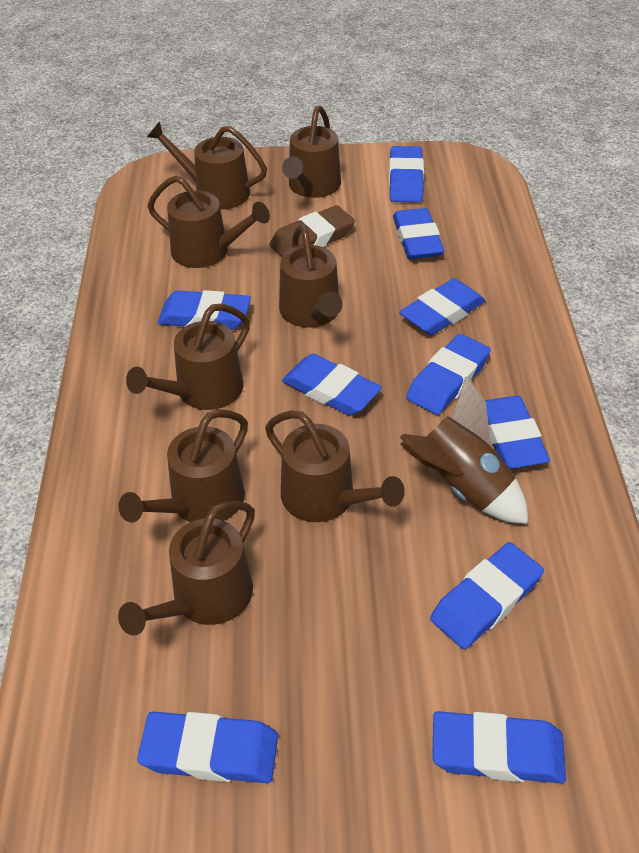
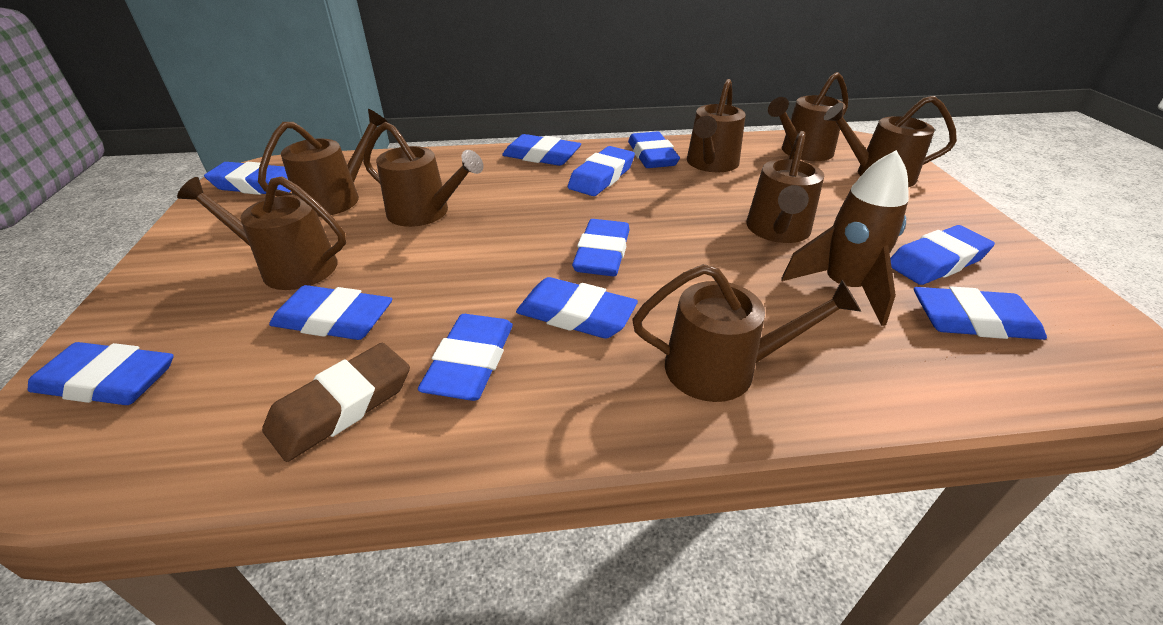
blue eraser: 10 -> 11

